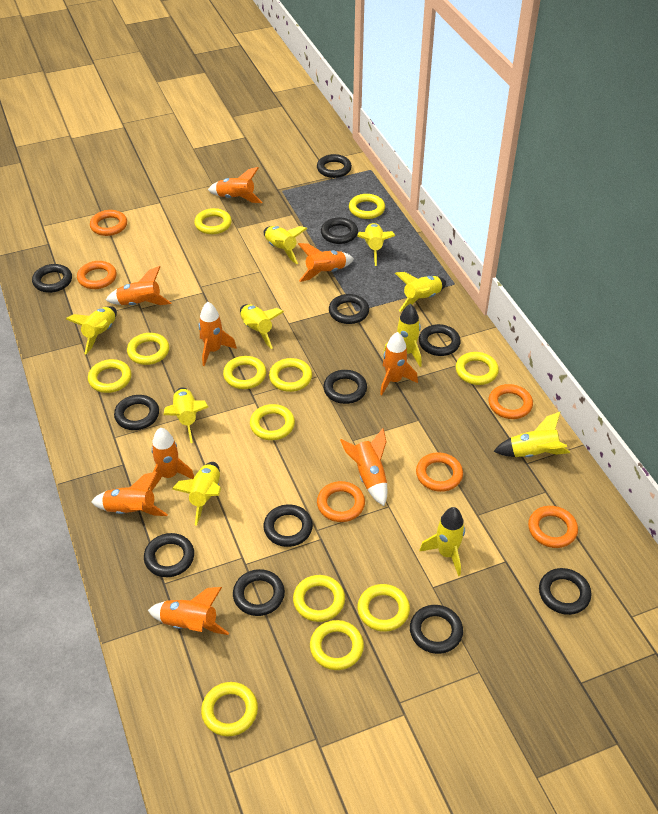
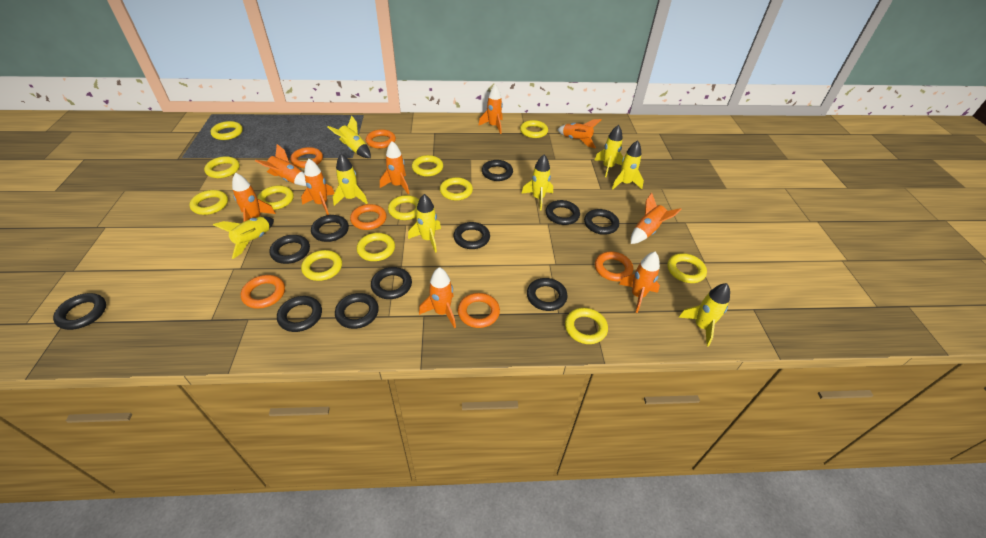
black ring: 12 -> 11
yellow rocket: 10 -> 8

